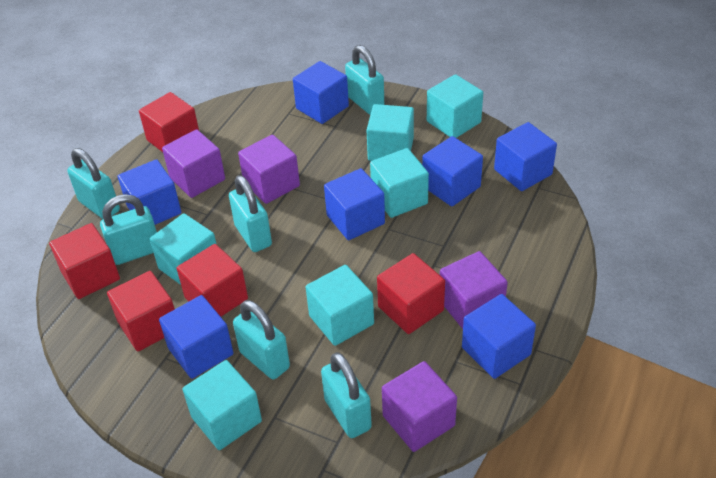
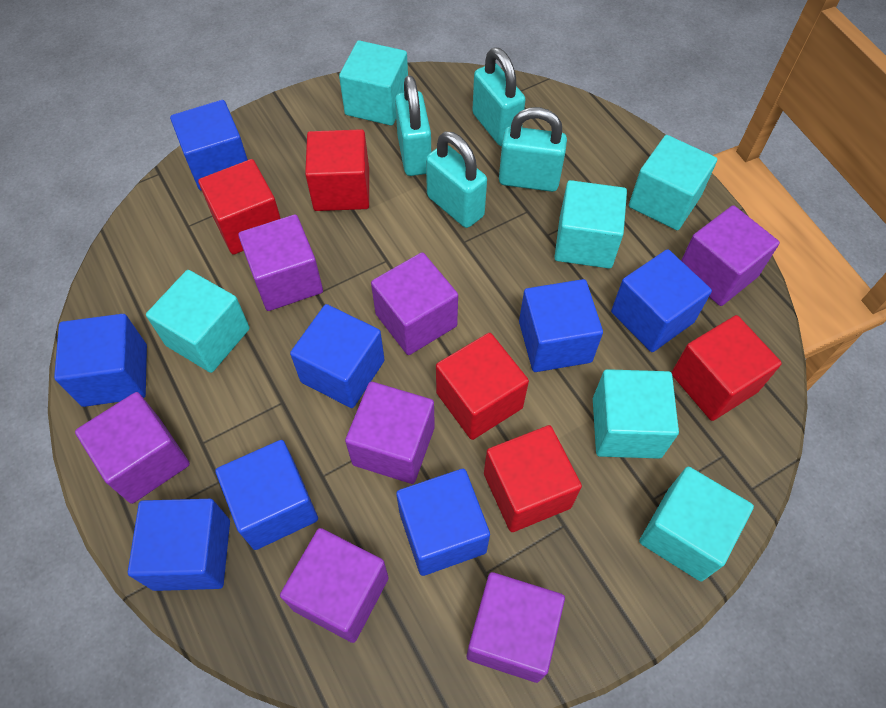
blue cube: 7 -> 8
purple cube: 4 -> 7
turquoise padlock: 6 -> 4

